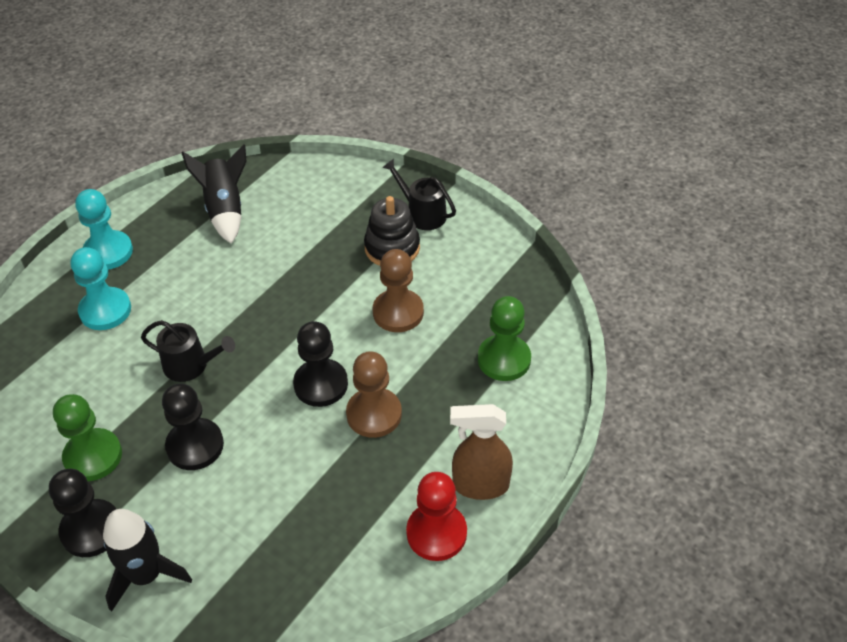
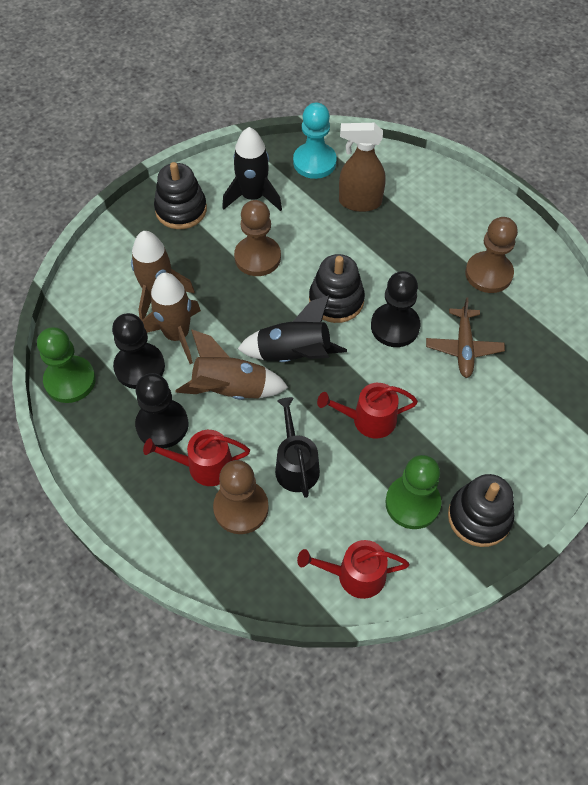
black stacking toy: 1 -> 3
black watering can: 2 -> 1
brown pawn: 2 -> 3
brown plane: 0 -> 1
brown rocket: 0 -> 3
red pawn: 1 -> 0
red watering can: 0 -> 3
turquoise pawn: 2 -> 1

